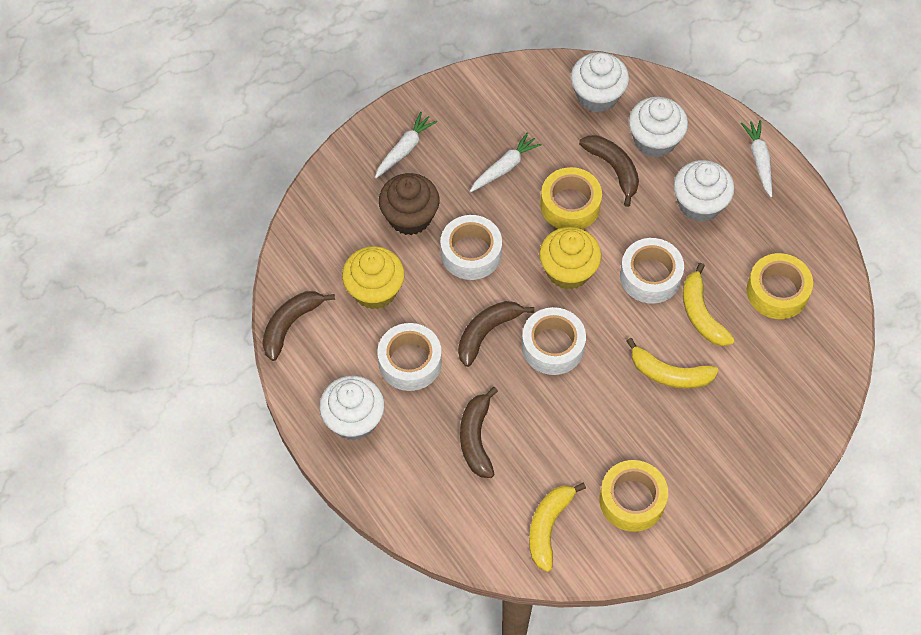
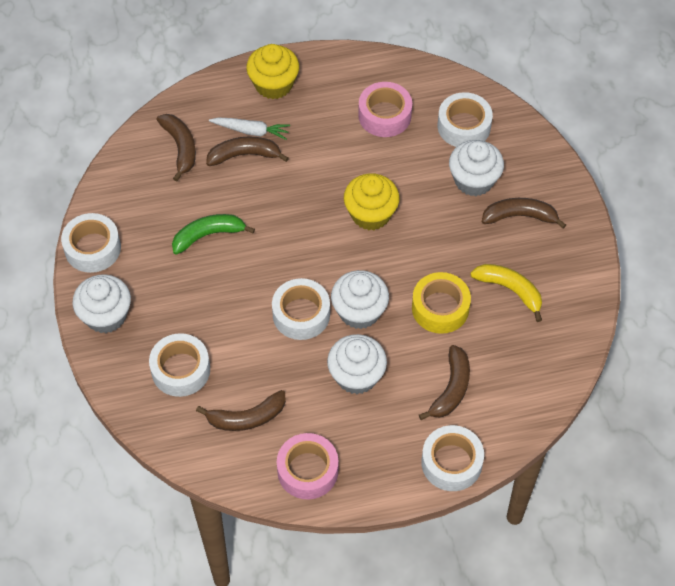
brown banana: 4 -> 5
brown cupcake: 1 -> 0
green banana: 0 -> 1
pink tape: 0 -> 2
white carrot: 3 -> 1
white tape: 4 -> 5
yellow banana: 3 -> 1
yellow tape: 3 -> 1

